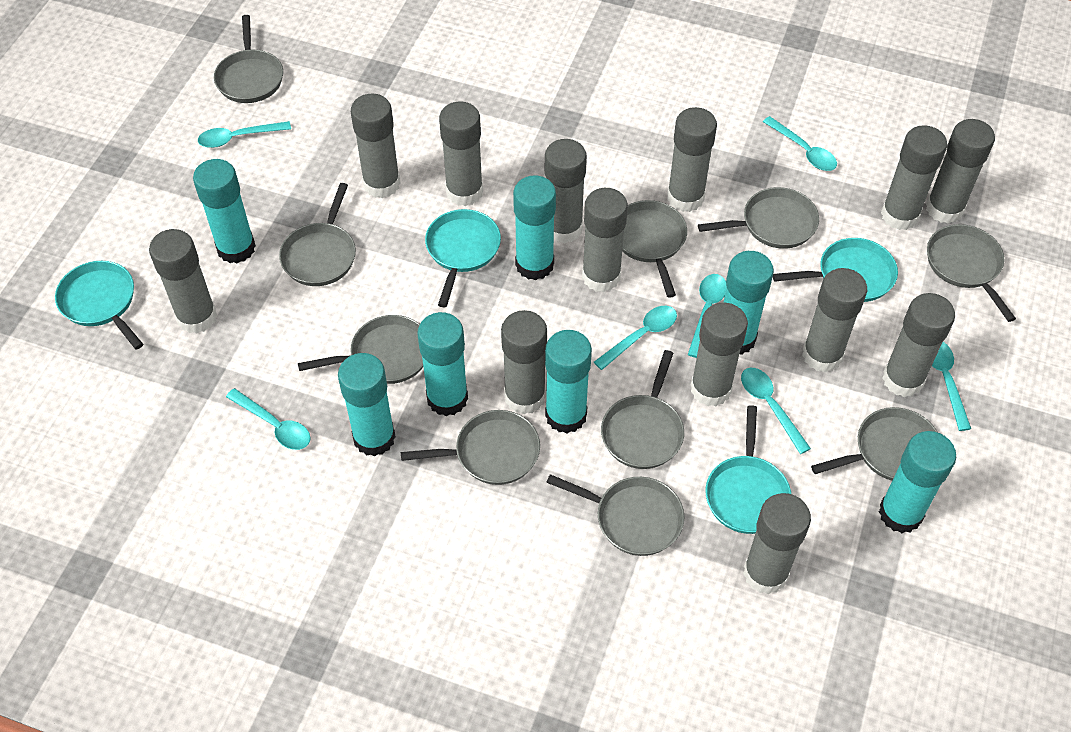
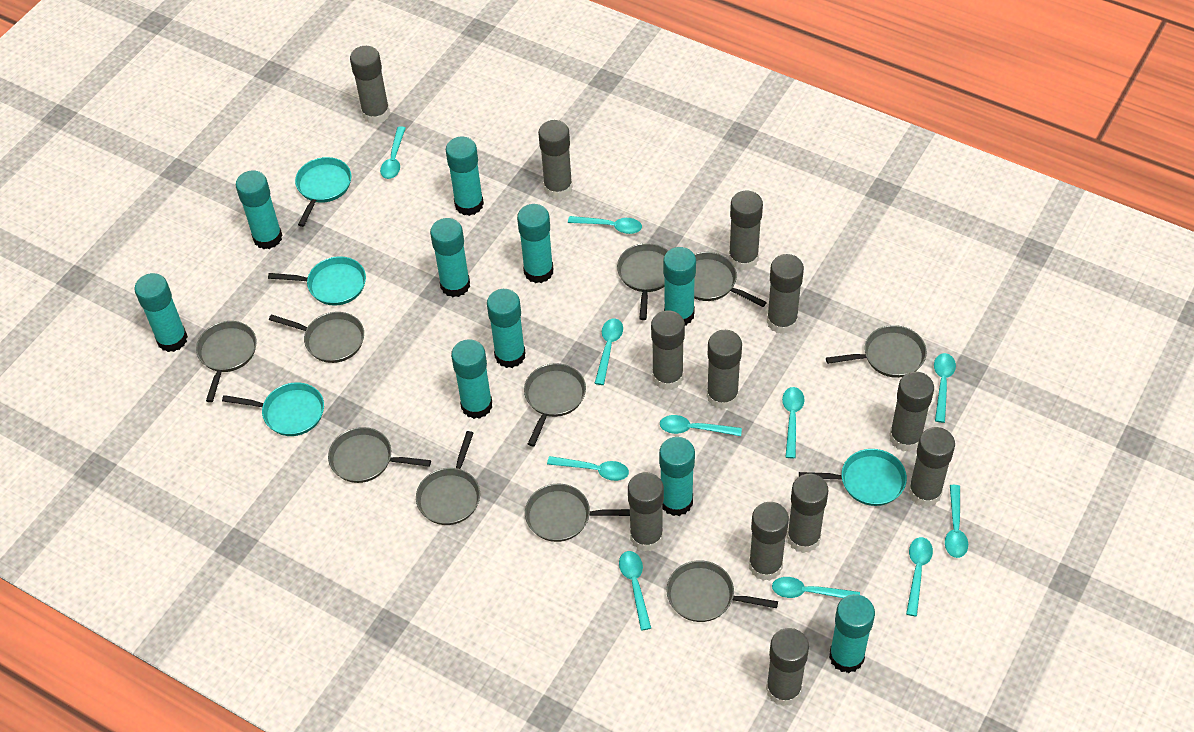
grey glue stick: 13 -> 12
turquoise glue stick: 7 -> 10
turquoise spoon: 7 -> 11

